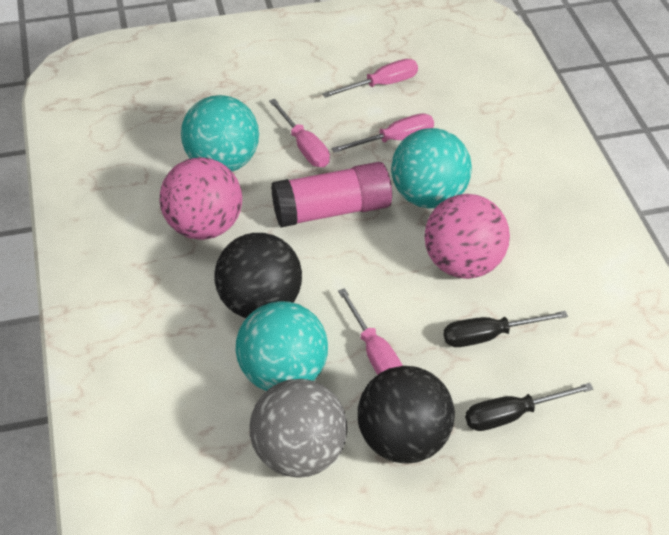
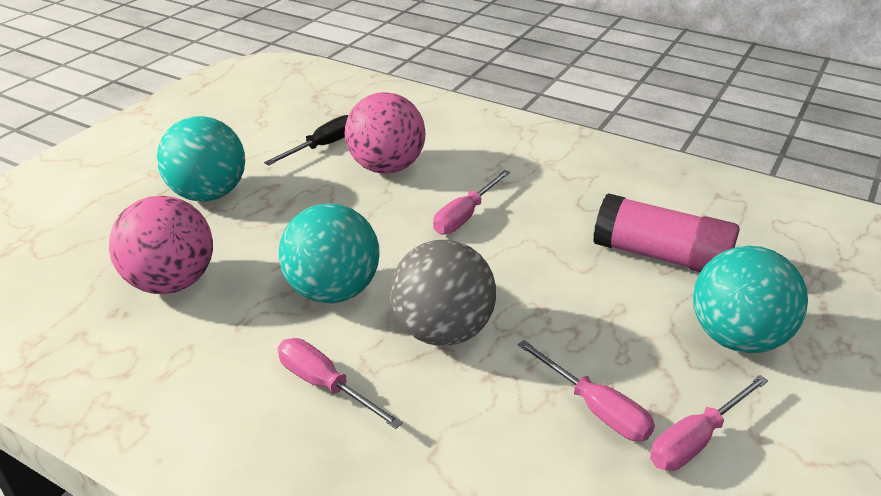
black ball: 2 -> 0
black screwdriver: 2 -> 1

